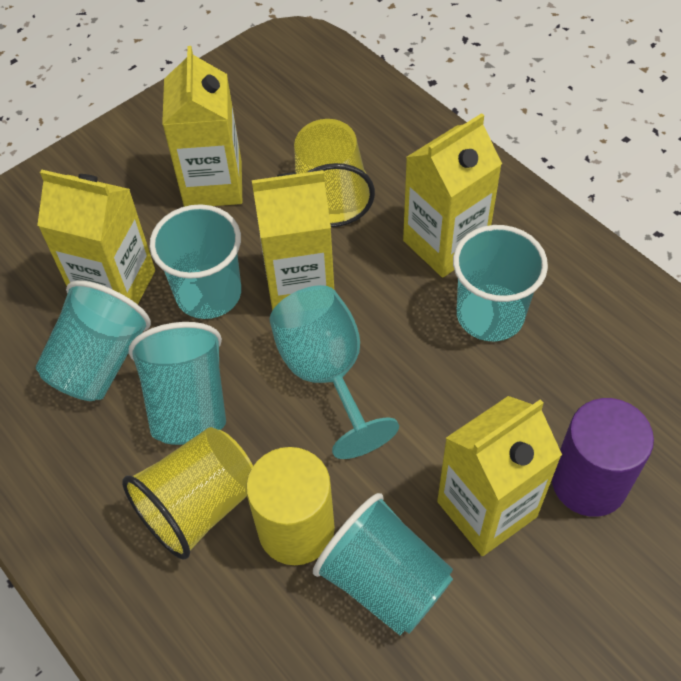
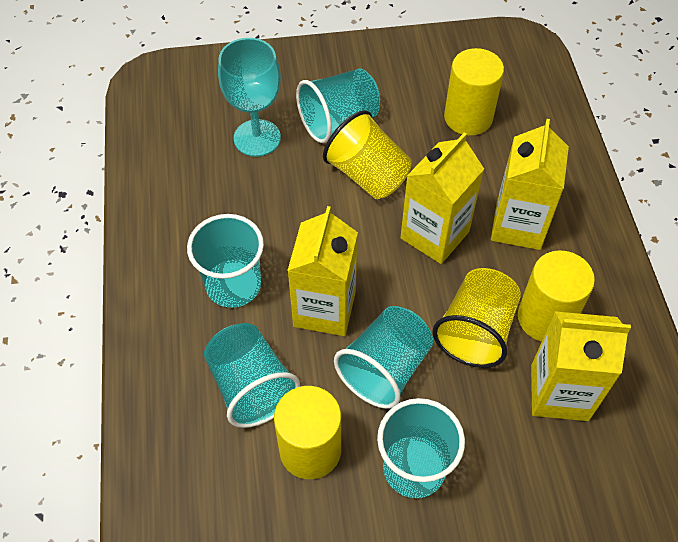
purple cylinder: 1 -> 0
yellow carton: 5 -> 4
yellow cylinder: 1 -> 3

